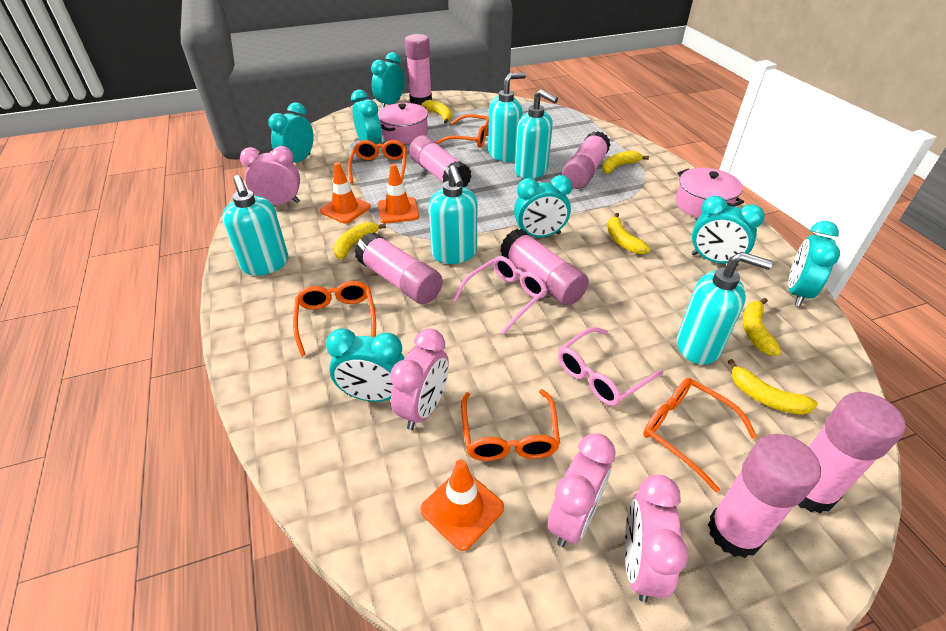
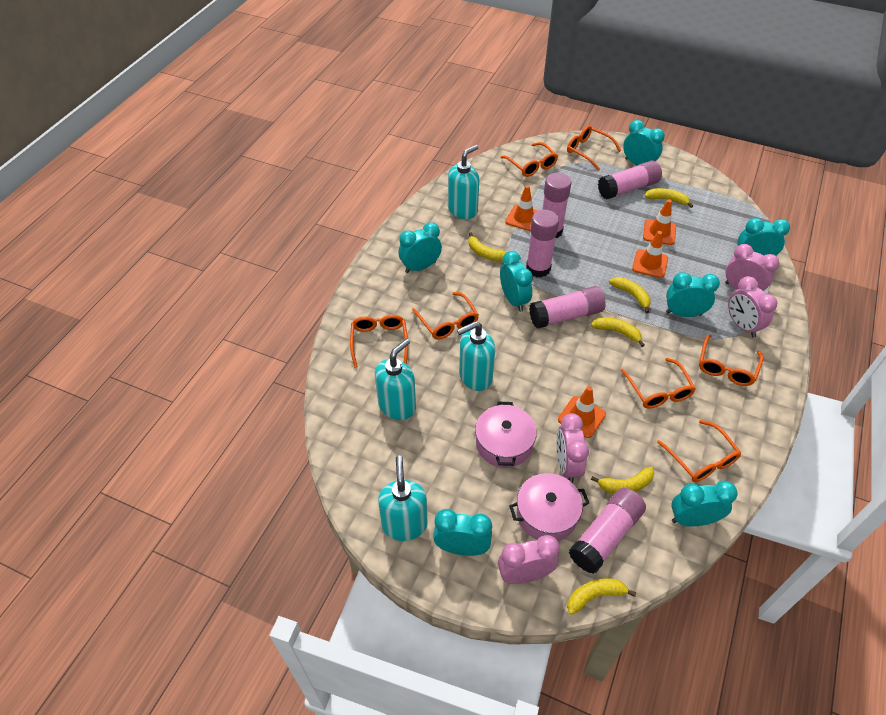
orange glasses: 5 -> 7
orange traffic cone: 3 -> 4
pink glasses: 2 -> 0
pink glue stick: 7 -> 5
turquoise soap dispenser: 5 -> 4

